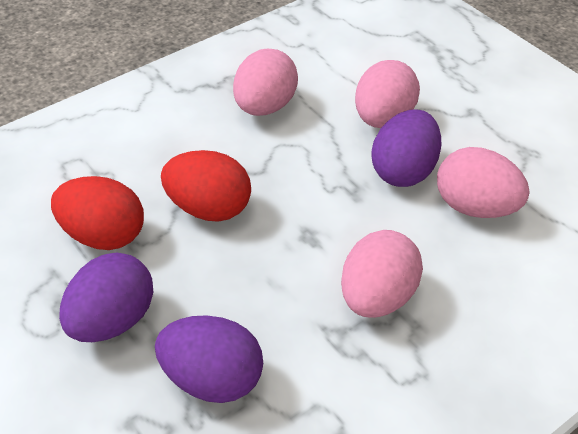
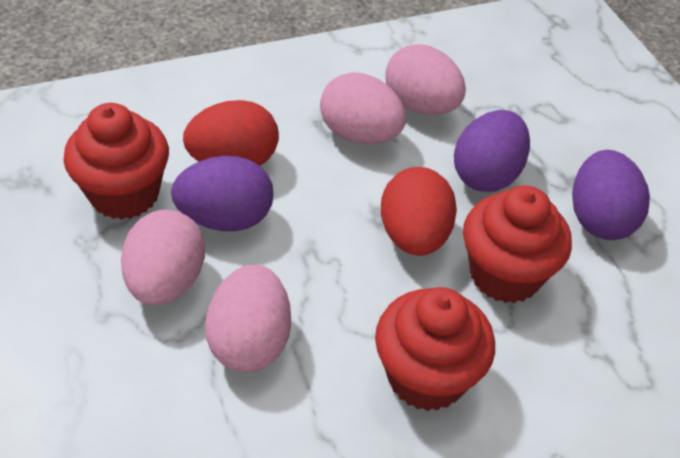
red cupcake: 0 -> 3

